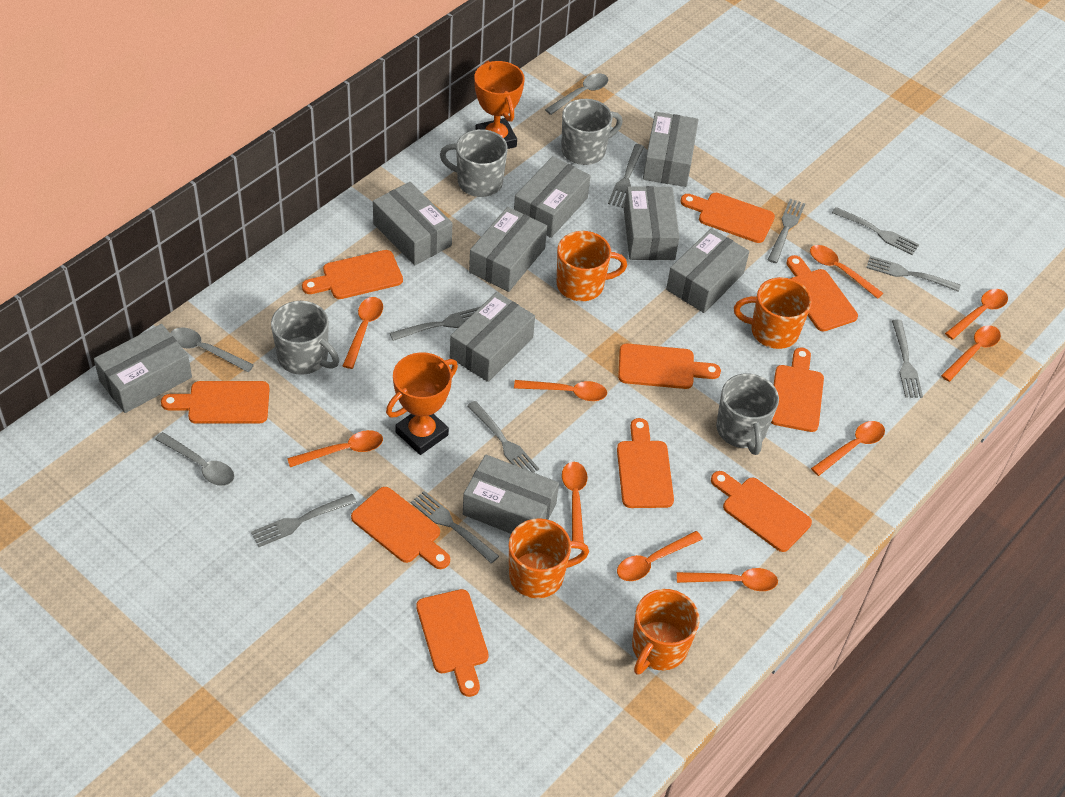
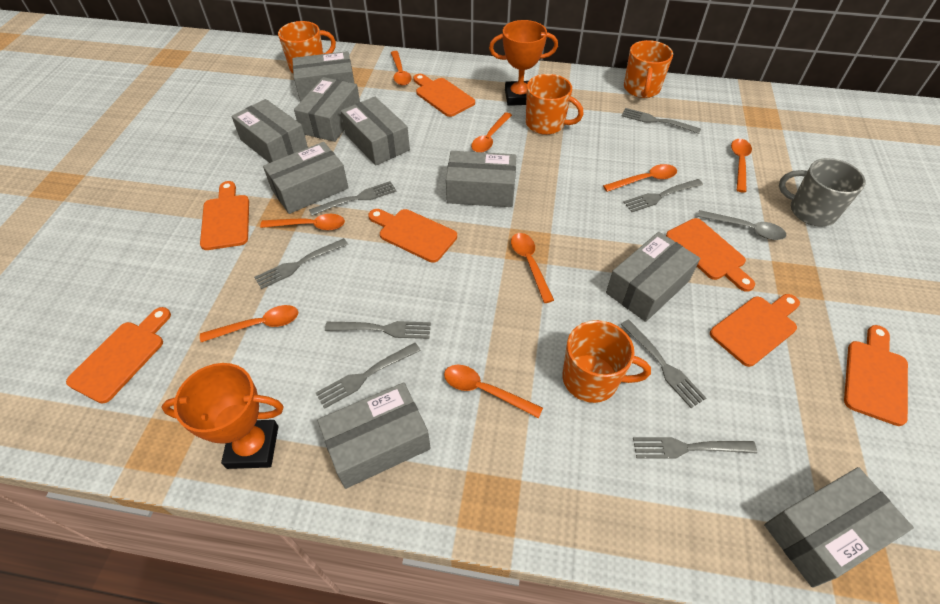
grey fork: 9 -> 8
grey mug: 4 -> 1
grey spoon: 3 -> 1
orange cutting board: 10 -> 7
orange spoon: 10 -> 8

